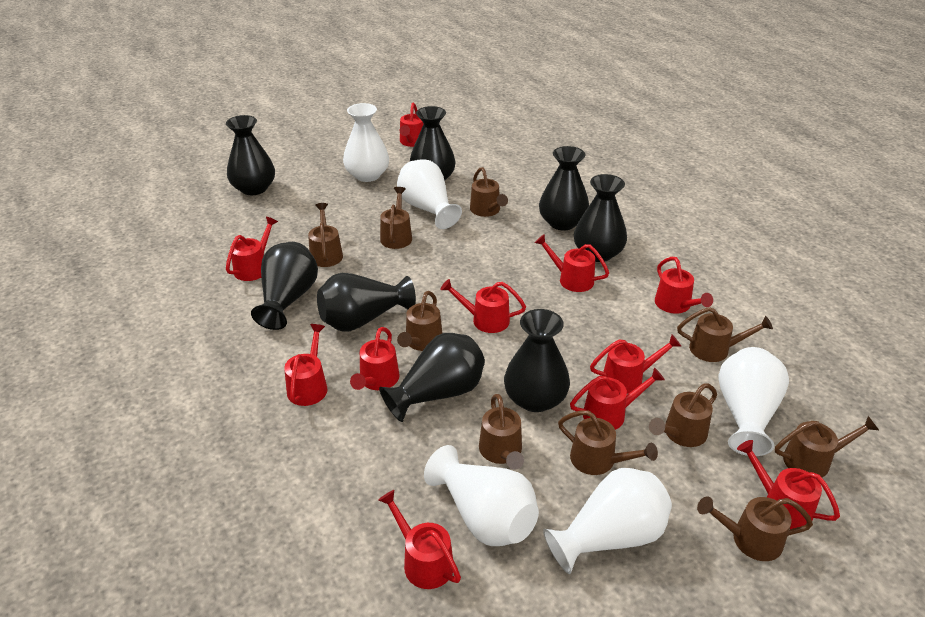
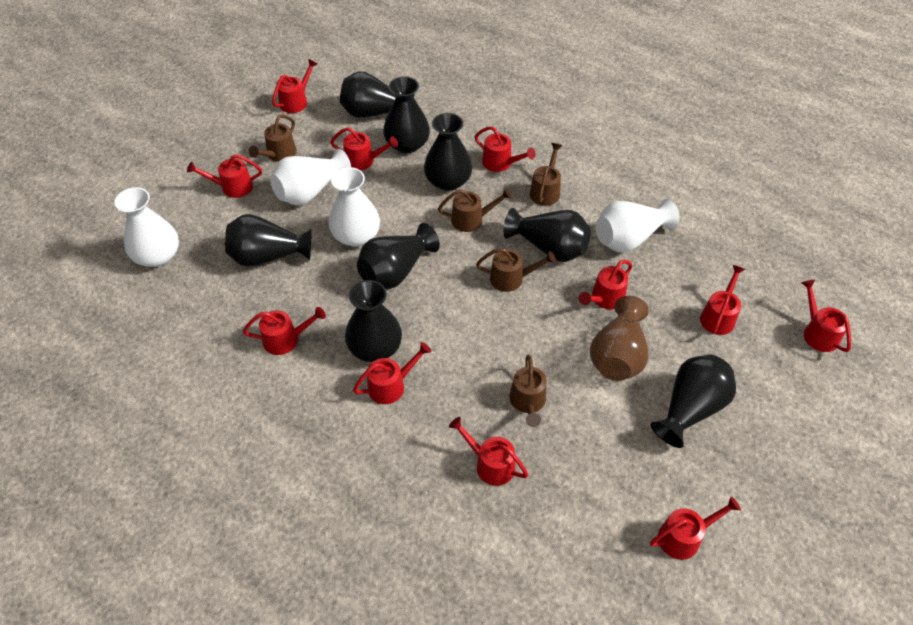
brown vase: 0 -> 1
brown watering can: 10 -> 5
white vase: 5 -> 4

